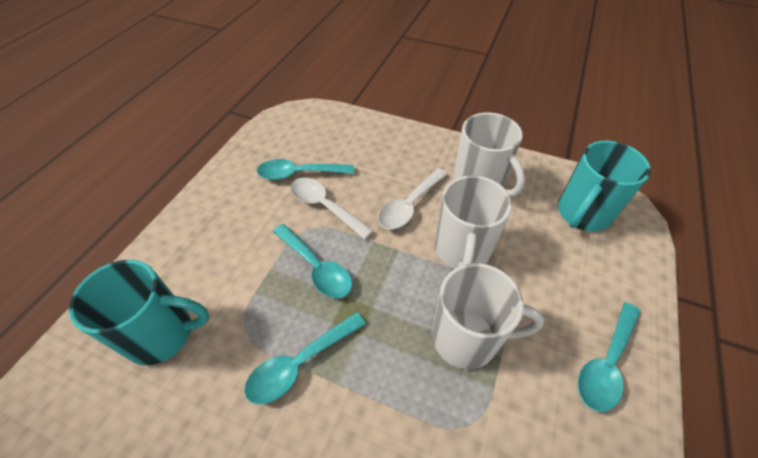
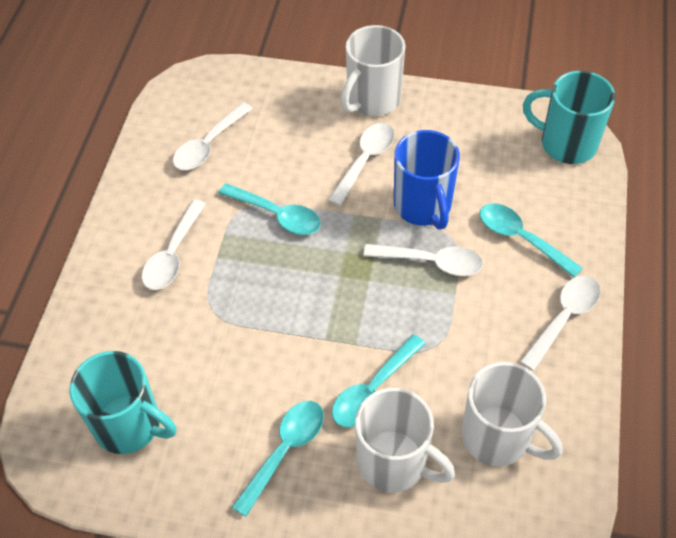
blue mug: 0 -> 1
white spoon: 2 -> 5

